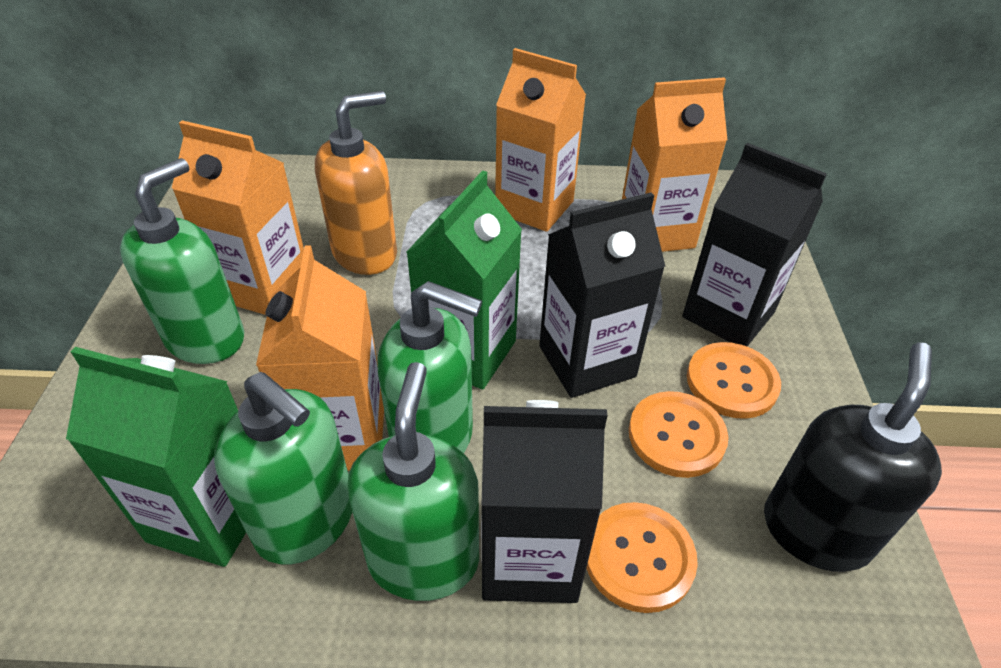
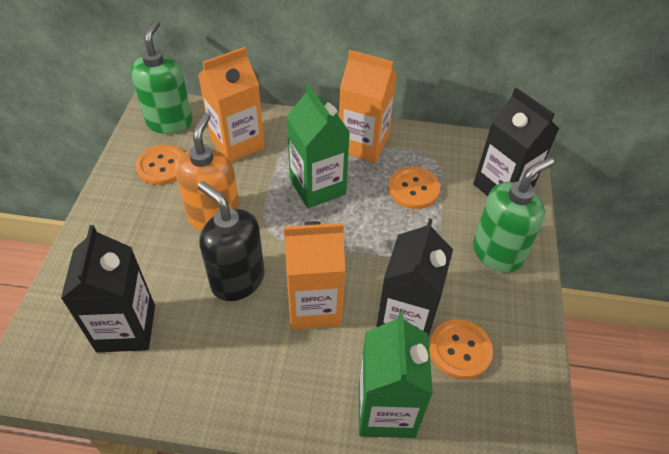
green soap dispenser: 4 -> 2
orange carton: 4 -> 3

